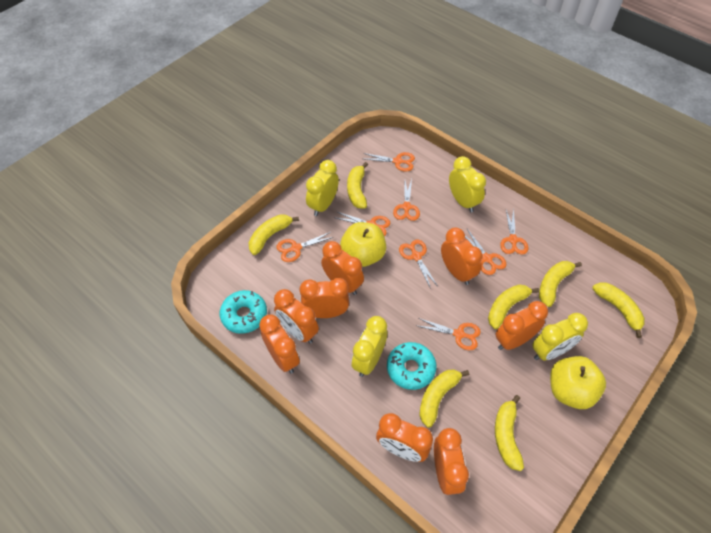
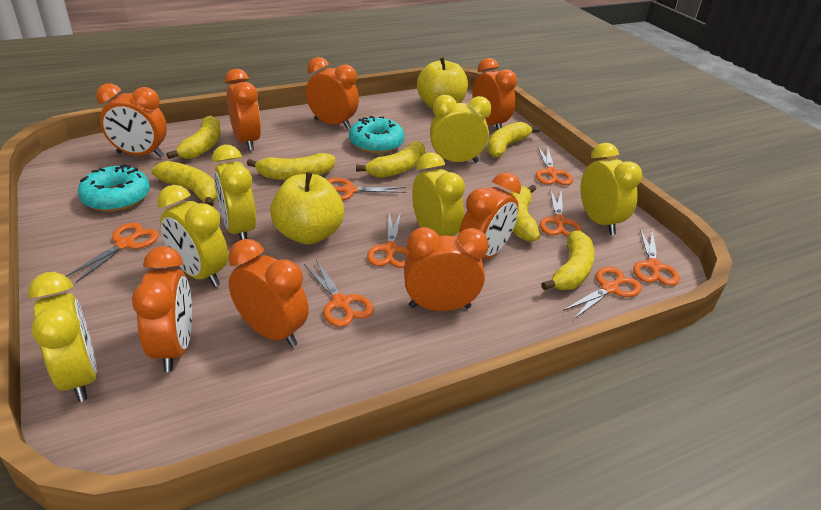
yellow clock: 4 -> 6

